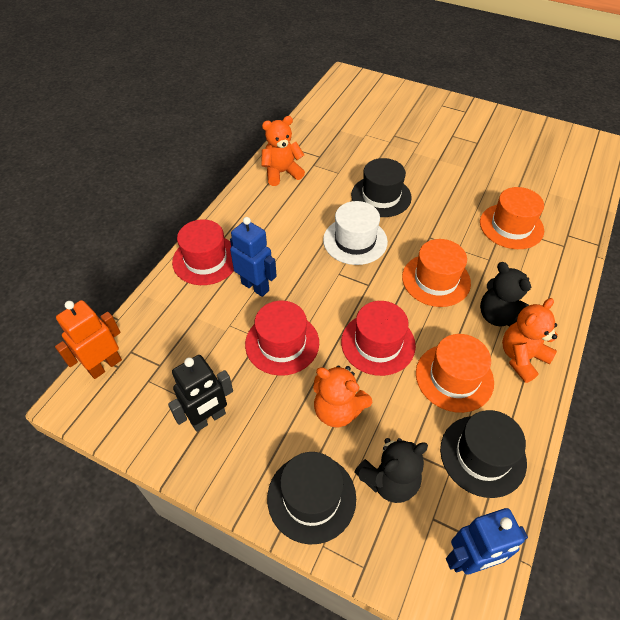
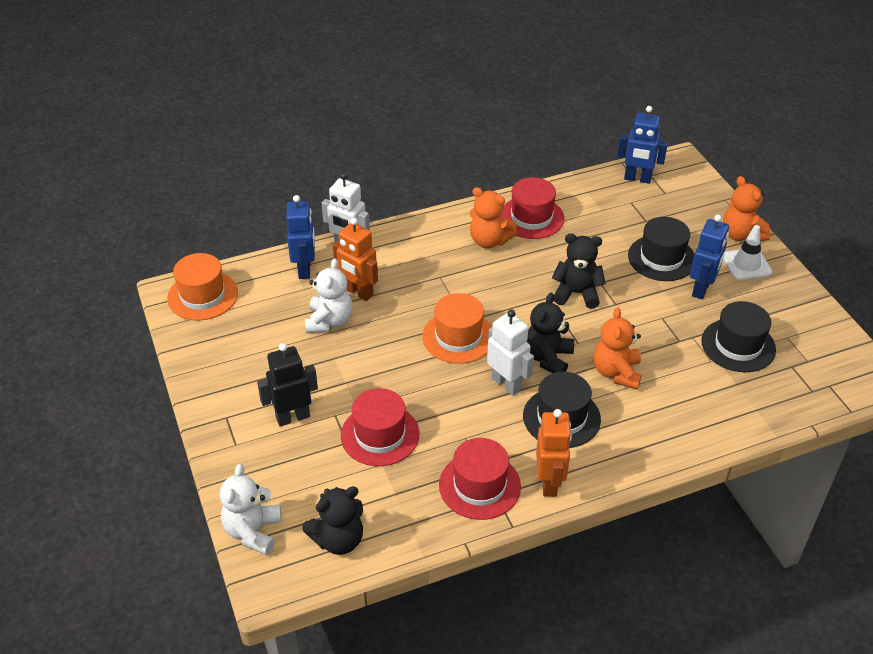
black teddy bear: 2 -> 3
blue robot: 2 -> 3
orange hat: 3 -> 2
orange robot: 1 -> 2
white hat: 1 -> 0
white robot: 0 -> 2
white teddy bear: 0 -> 2
white traffic cone: 0 -> 1

